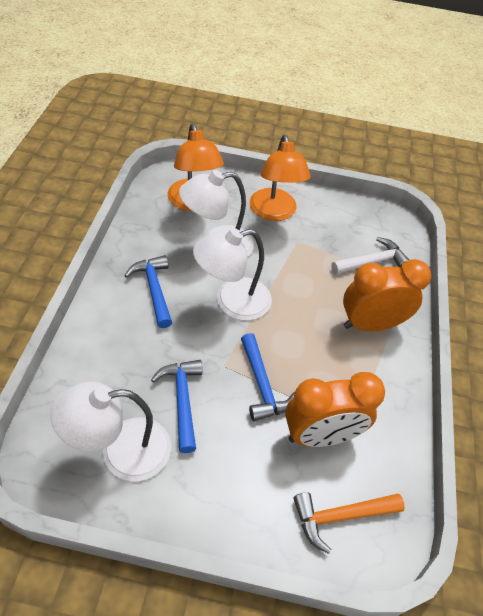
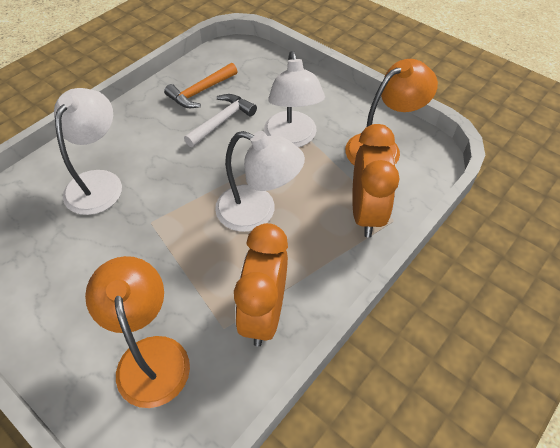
blue hammer: 3 -> 0

